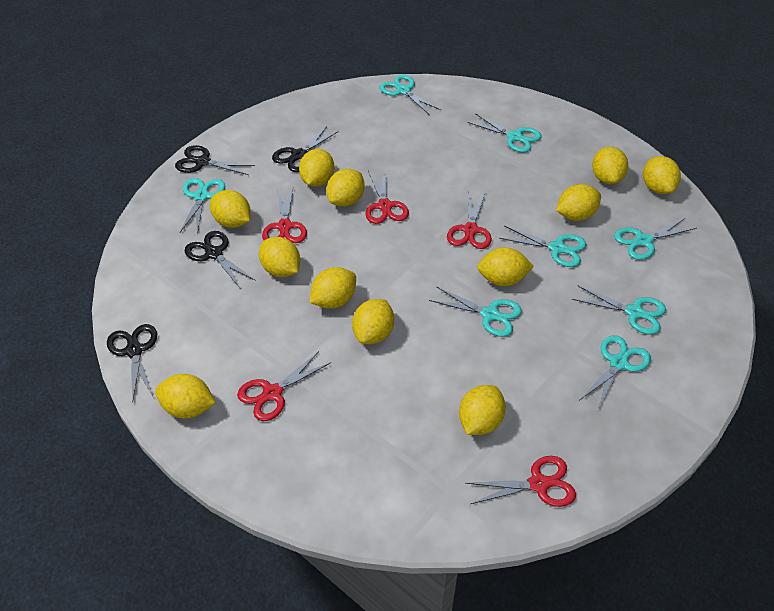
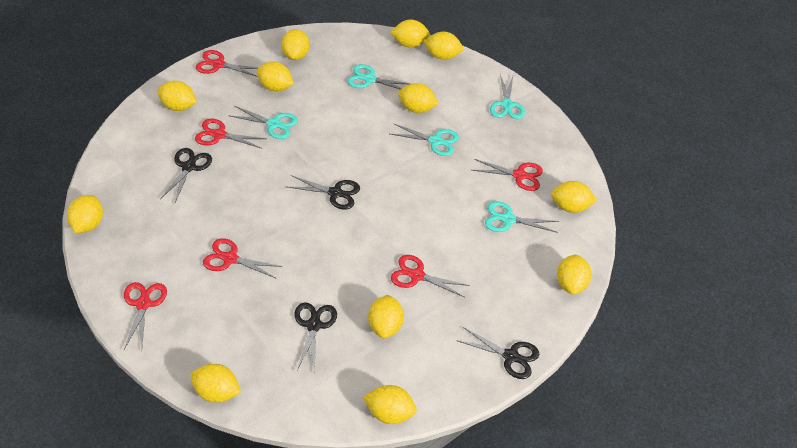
red scissors: 5 -> 6
turquoise scissors: 8 -> 5

